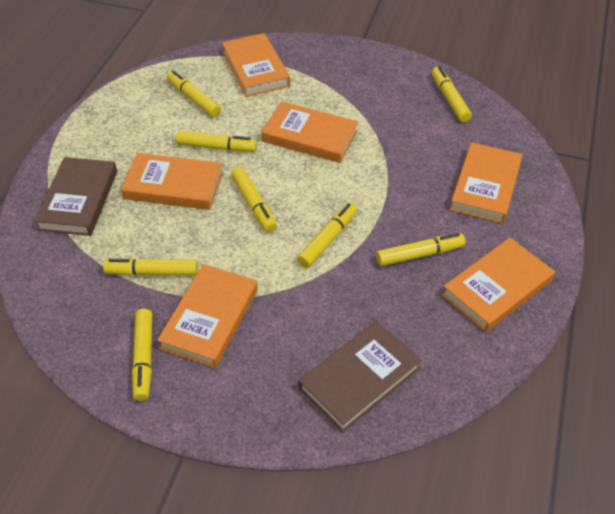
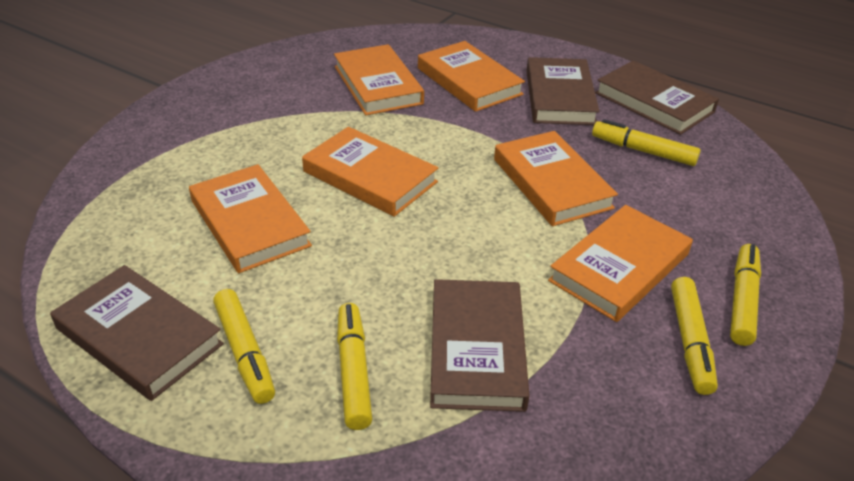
brown book: 2 -> 4
yellow marker: 8 -> 5

